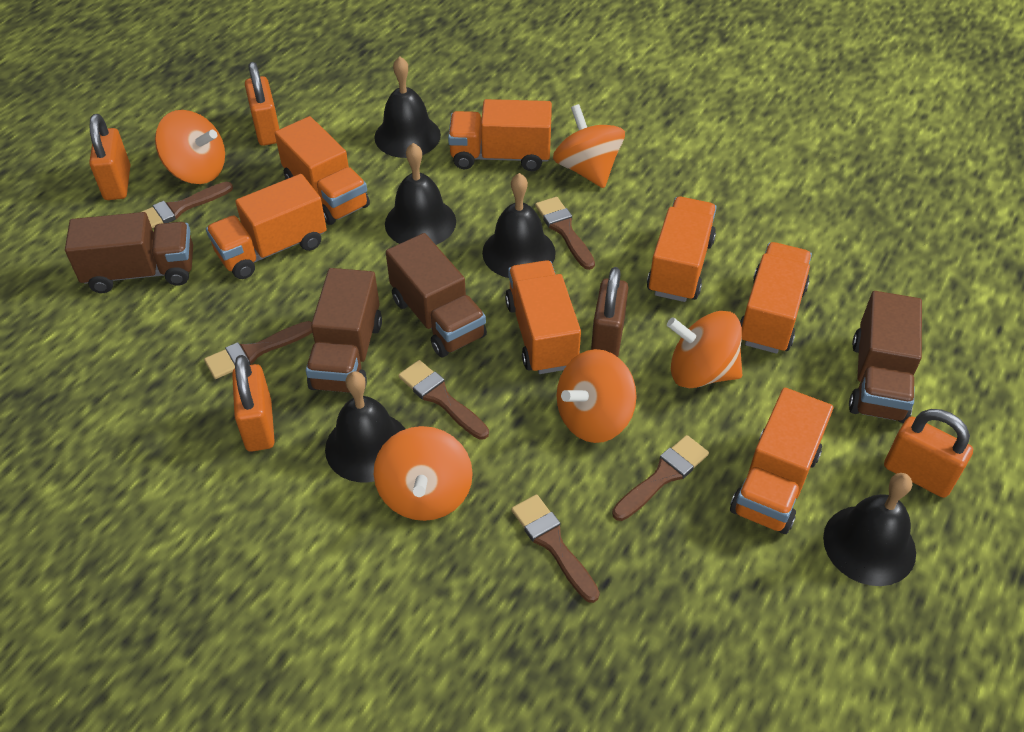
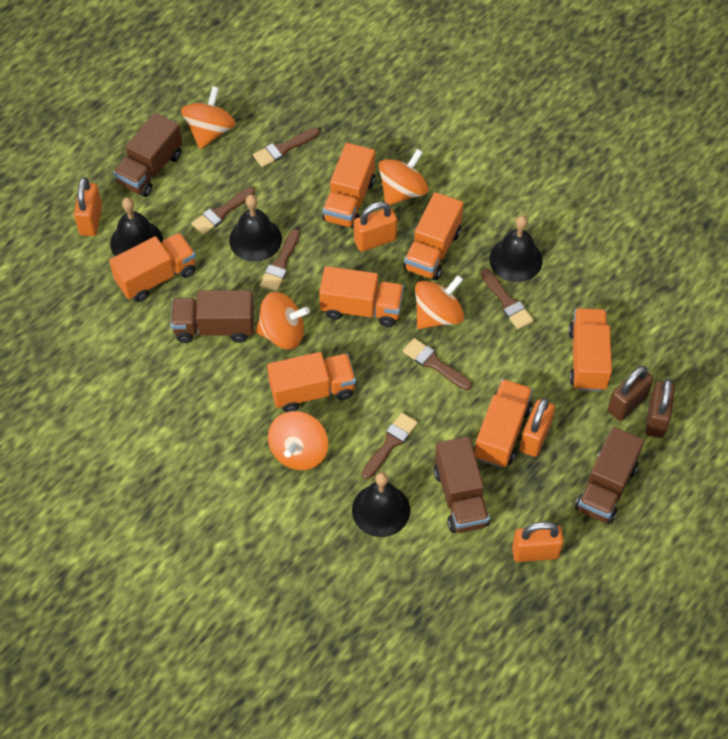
black bell: 5 -> 4
brown padlock: 1 -> 2

